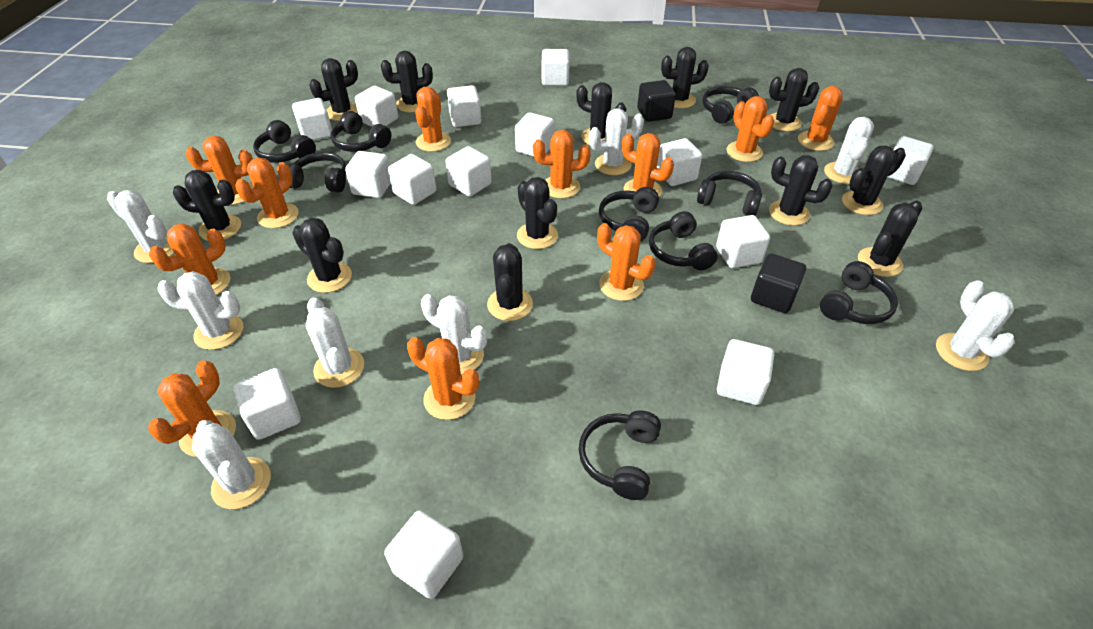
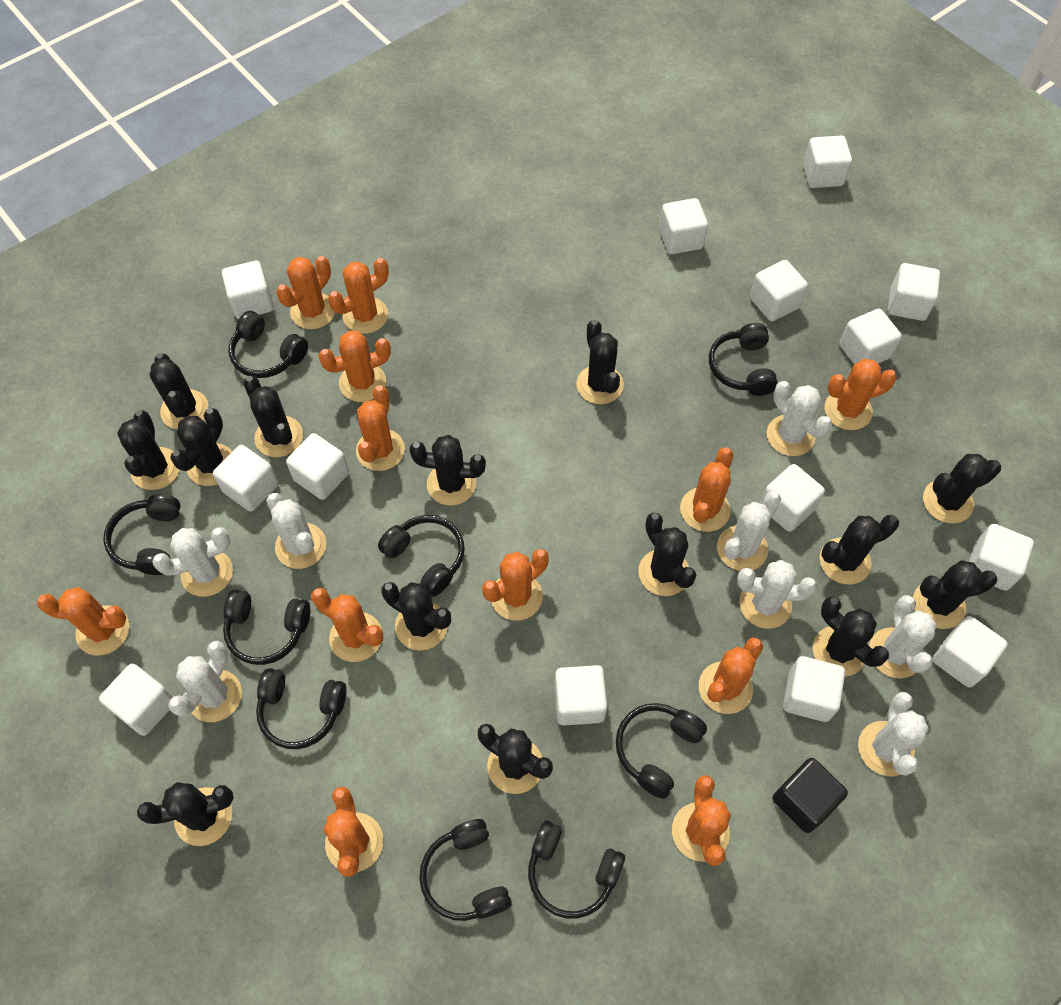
black cactus: 12 -> 14
black cube: 2 -> 1
orange cactus: 11 -> 12

